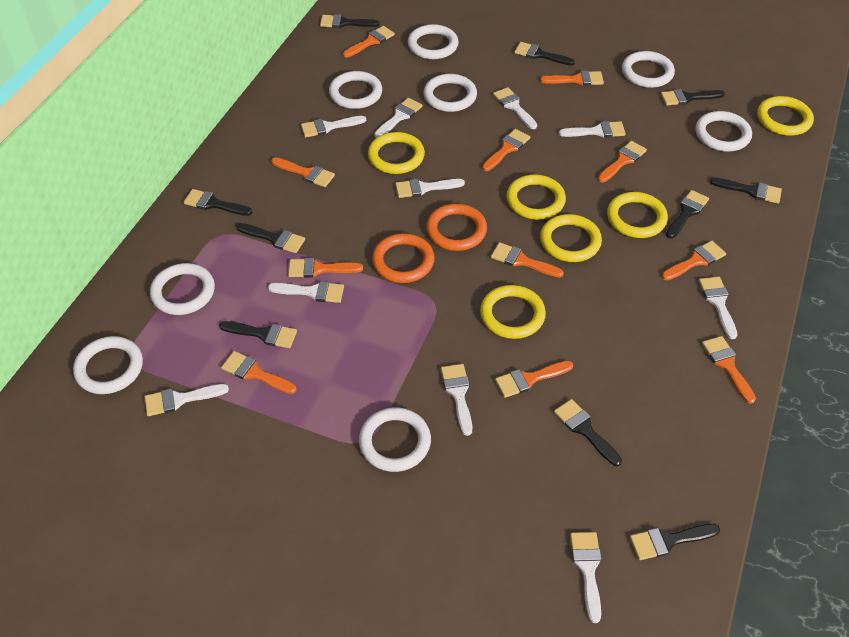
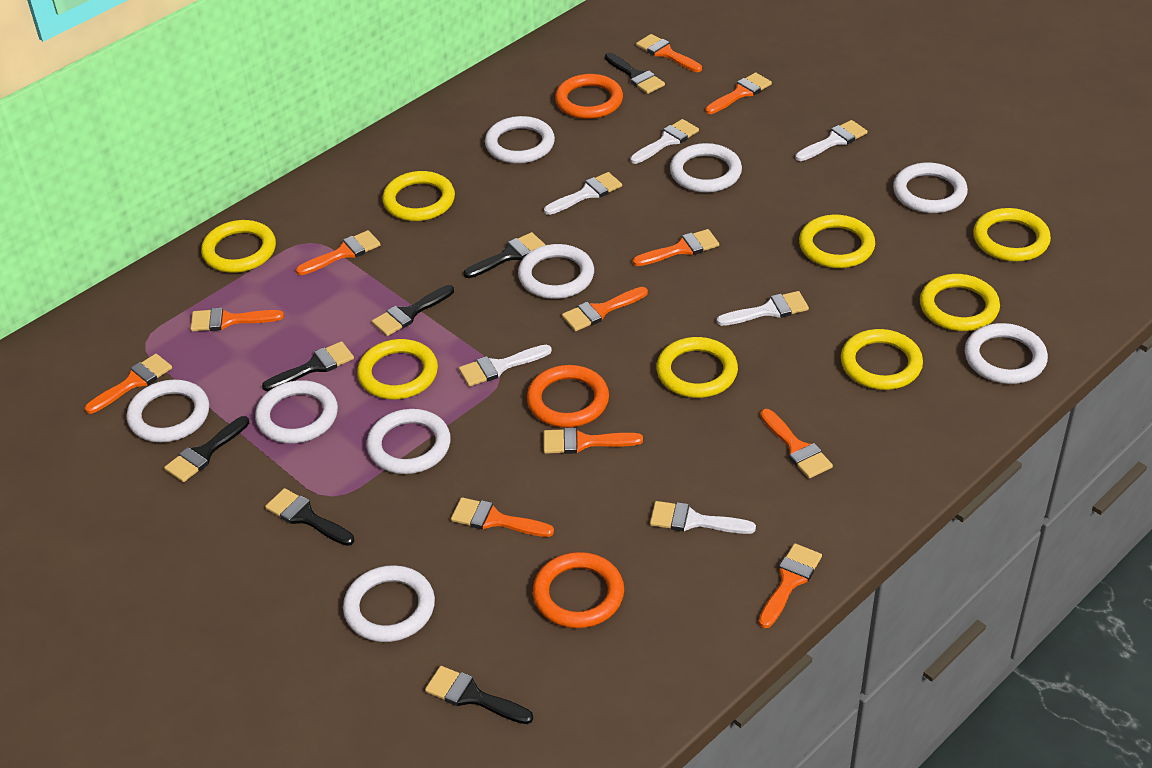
black brush: 10 -> 7
orange ring: 2 -> 3
white brush: 10 -> 6
white ring: 8 -> 9
yellow ring: 6 -> 8

